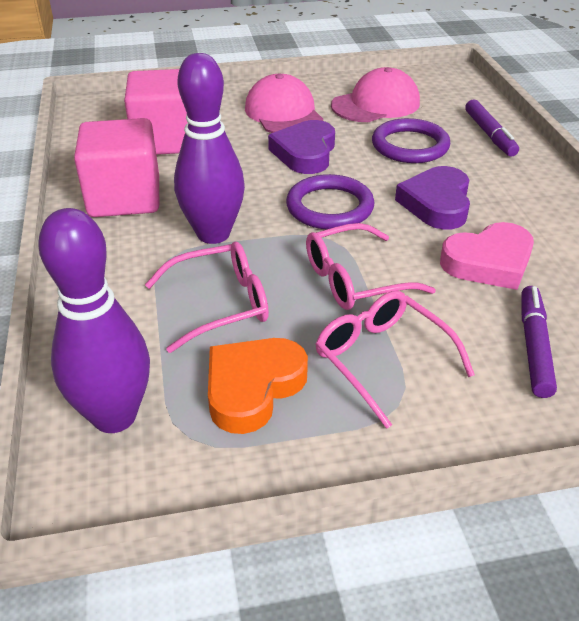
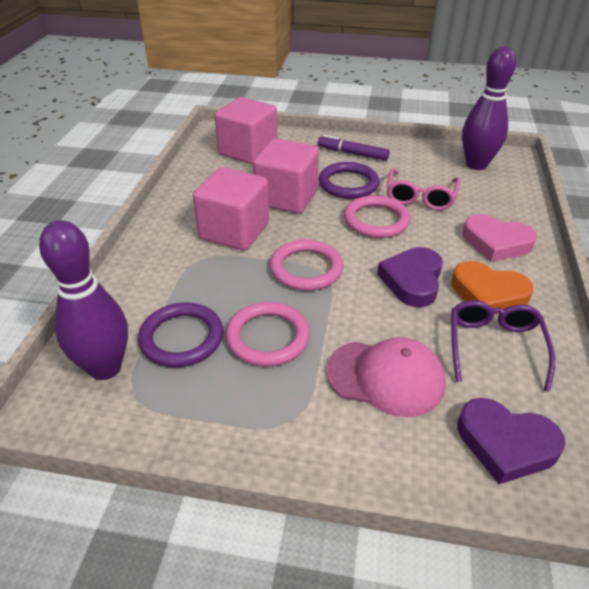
pink cap: 2 -> 1
pink cube: 2 -> 3
pink glasses: 3 -> 1
pink ring: 0 -> 3
purple glasses: 0 -> 1
purple marker: 2 -> 1

